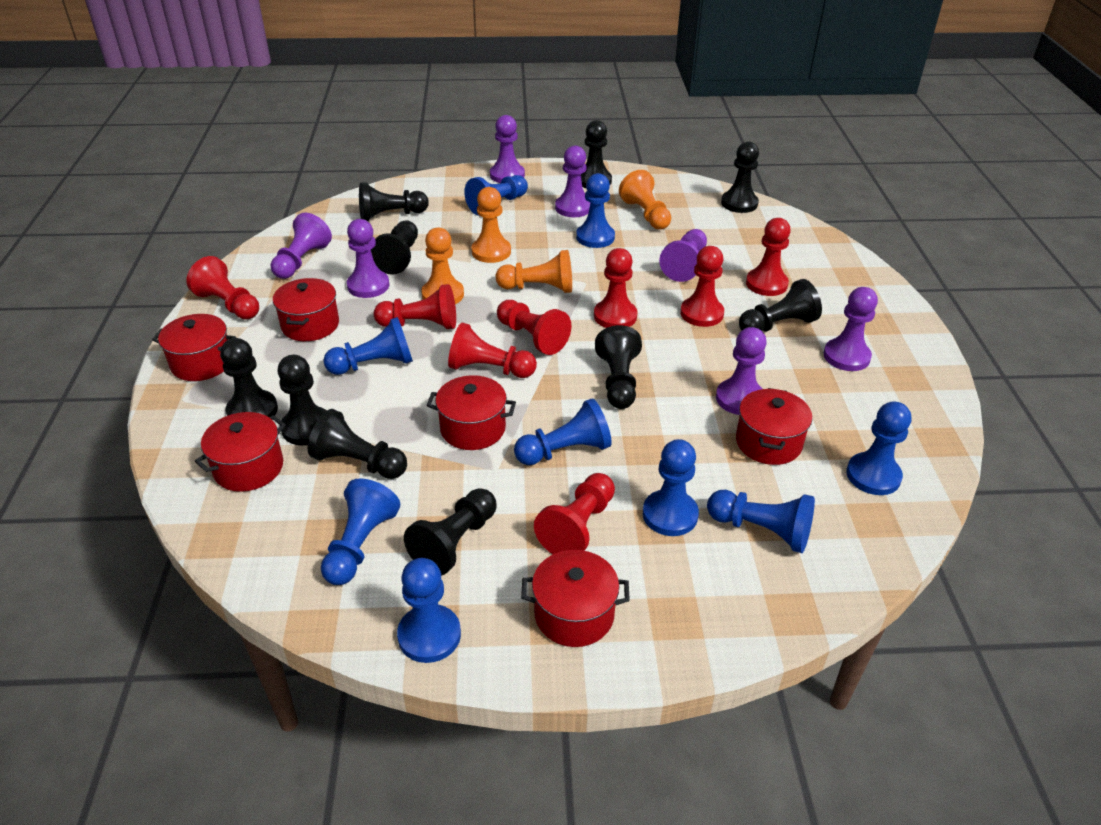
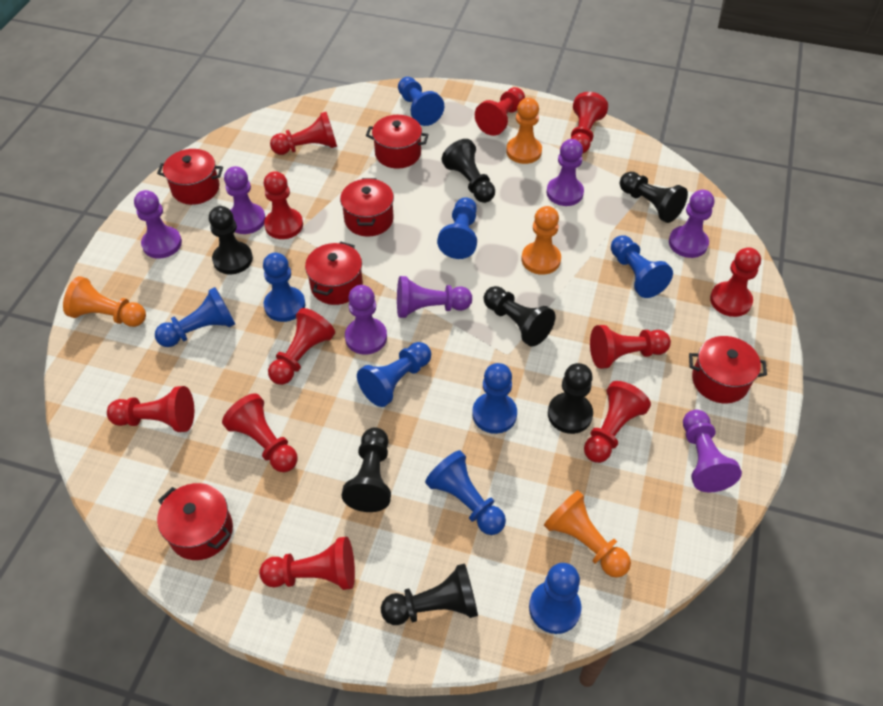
black pawn: 10 -> 7
red pawn: 8 -> 11

